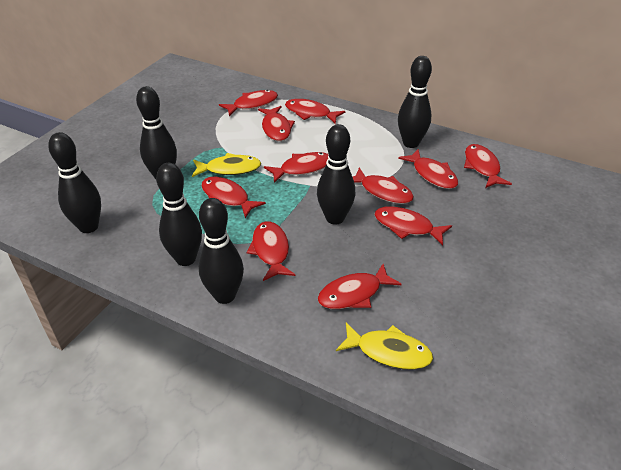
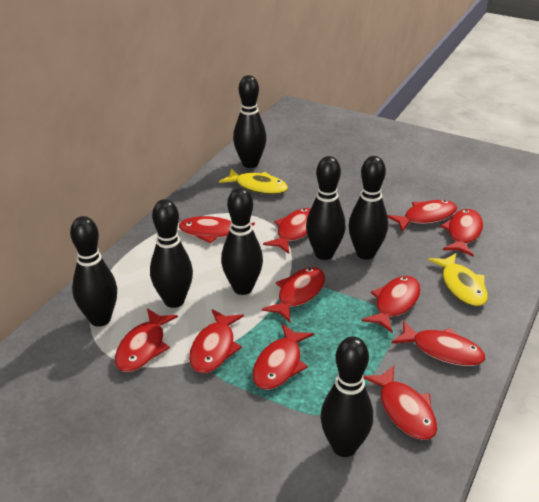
black bowling pin: 6 -> 7

